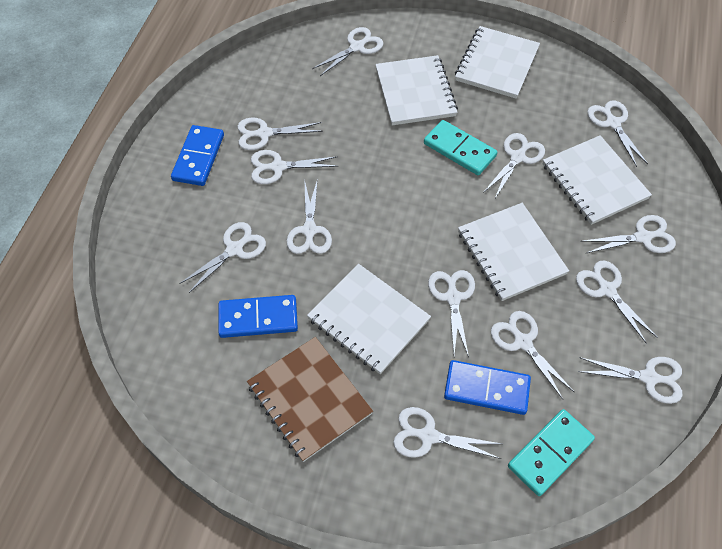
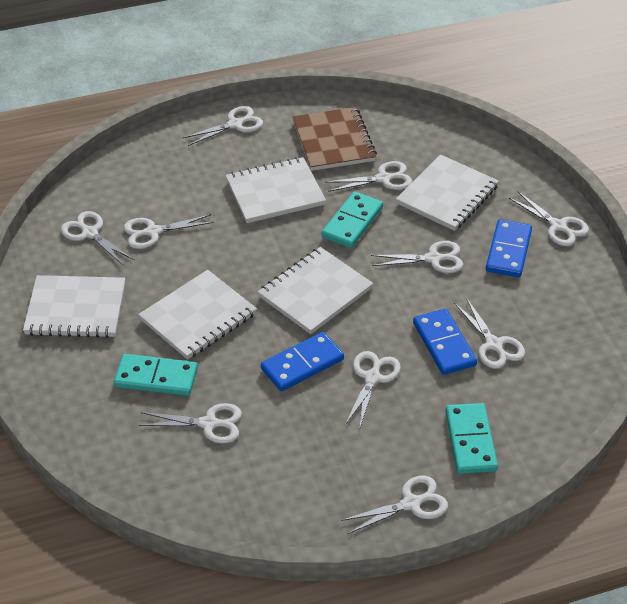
turquoise domino: 2 -> 3
white scissors: 13 -> 10

